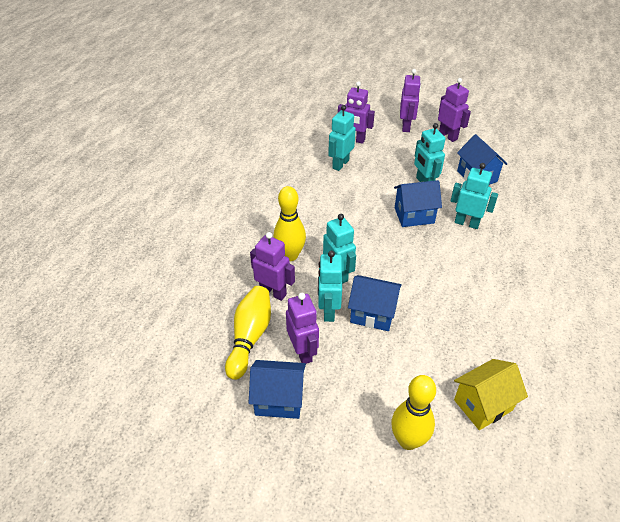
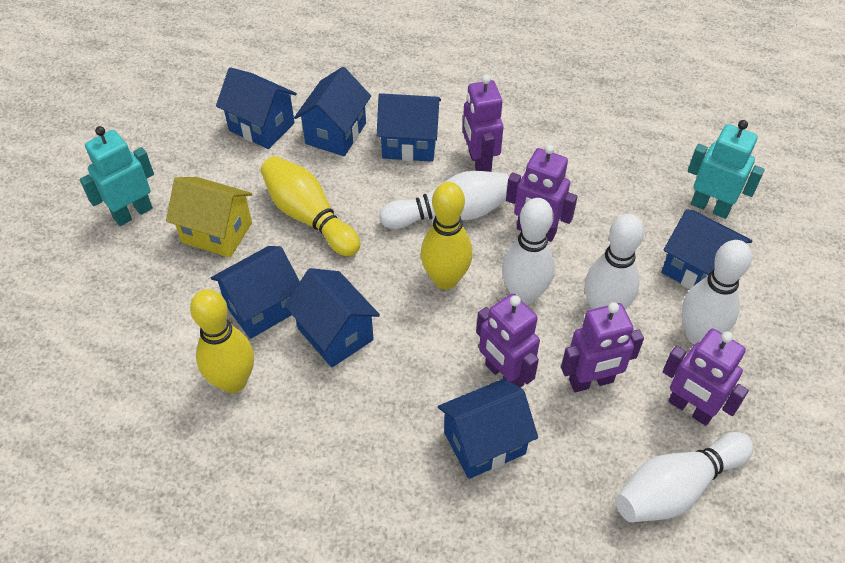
blue house: 4 -> 7
turquoise robot: 5 -> 2
white bowling pin: 0 -> 5

